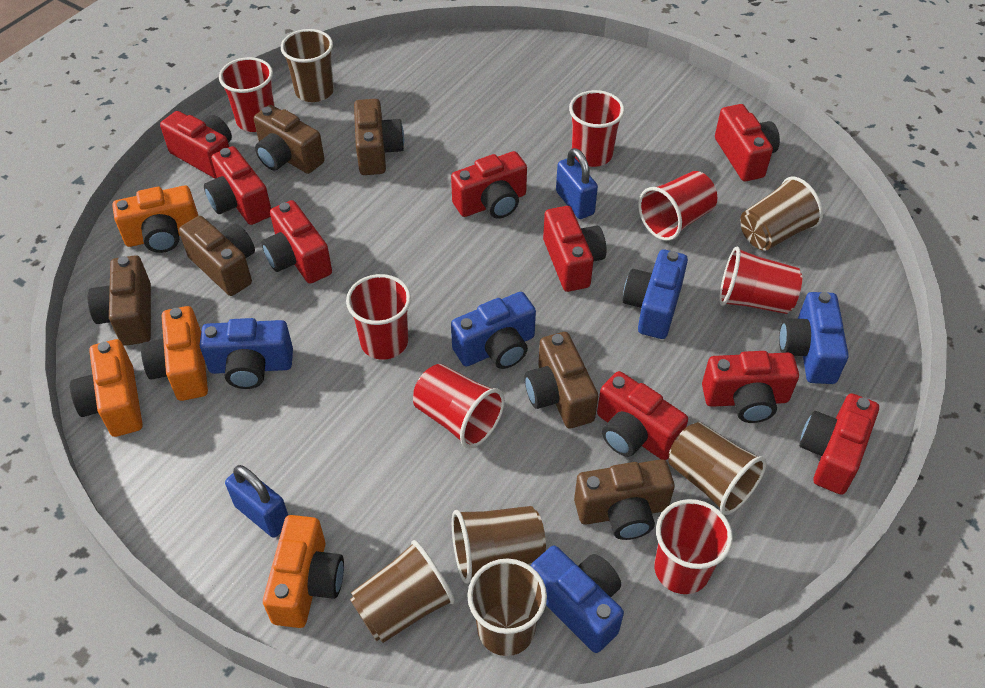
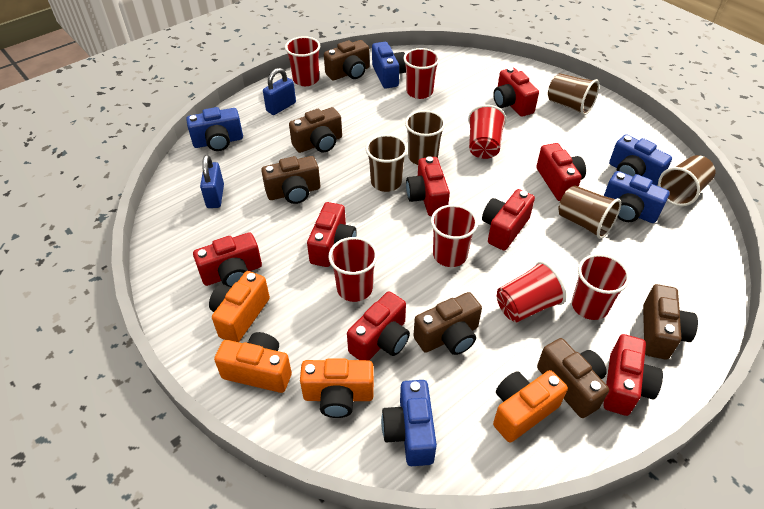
brown cup: 6 -> 5
red camera: 9 -> 8

